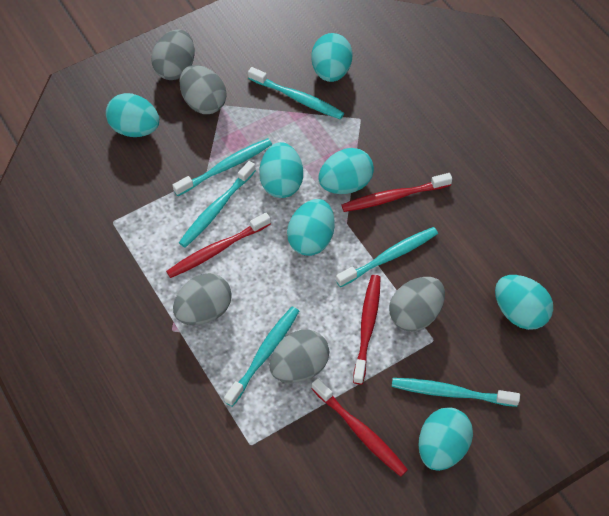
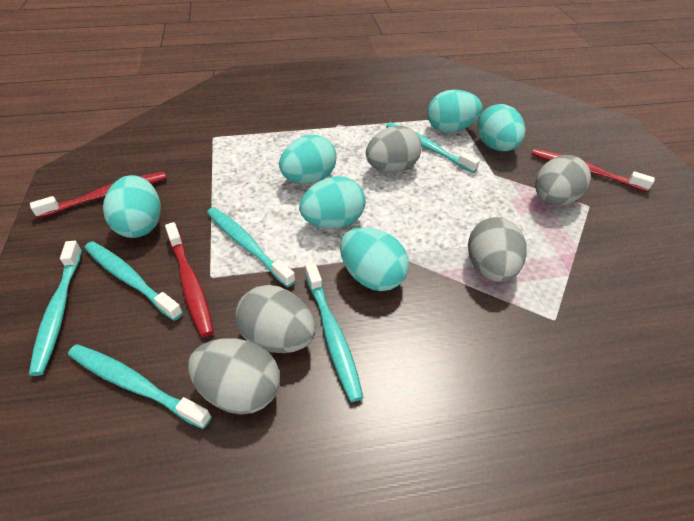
red toothbrush: 4 -> 3
turquoise egg: 7 -> 6

